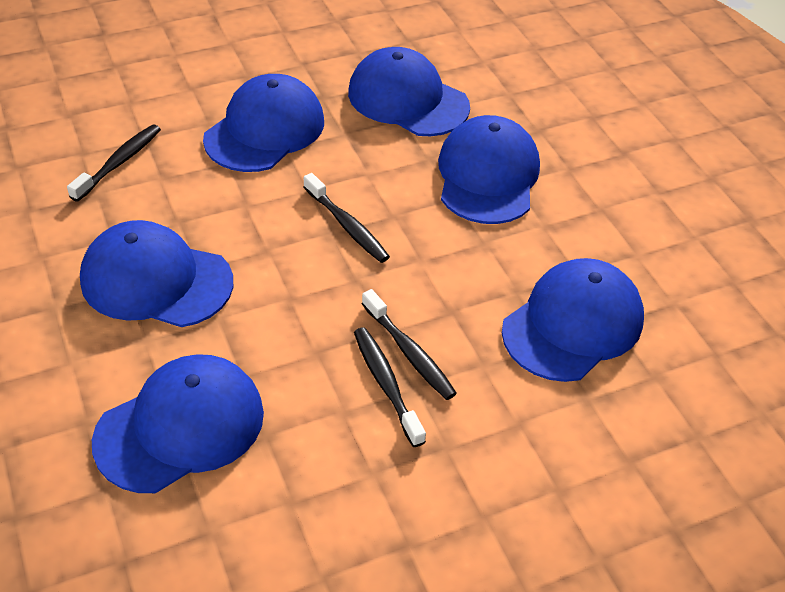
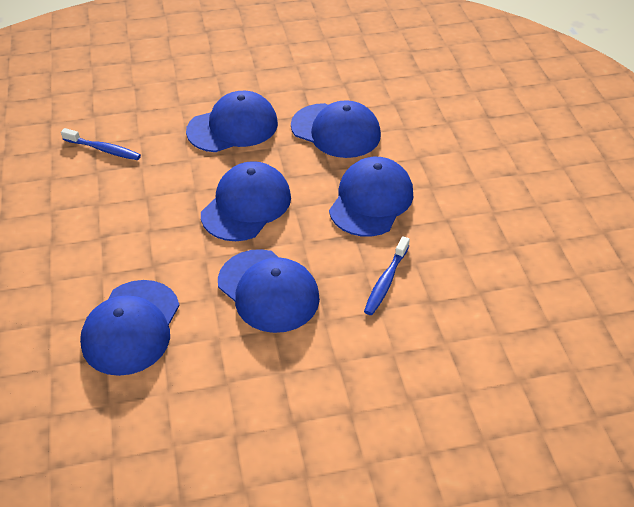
black toothbrush: 4 -> 0
blue toothbrush: 0 -> 2

